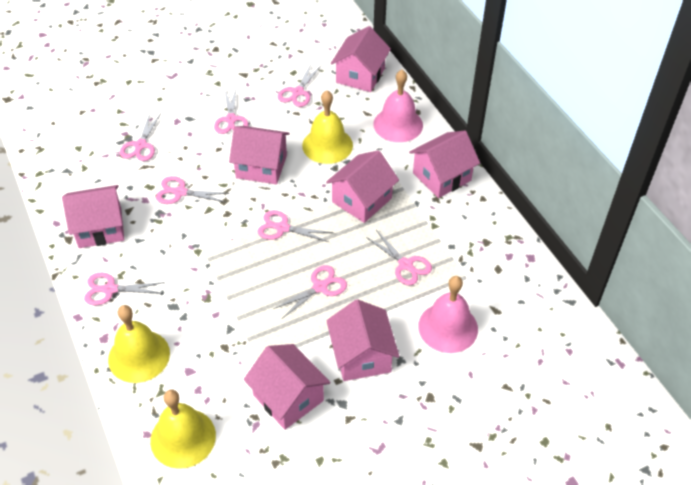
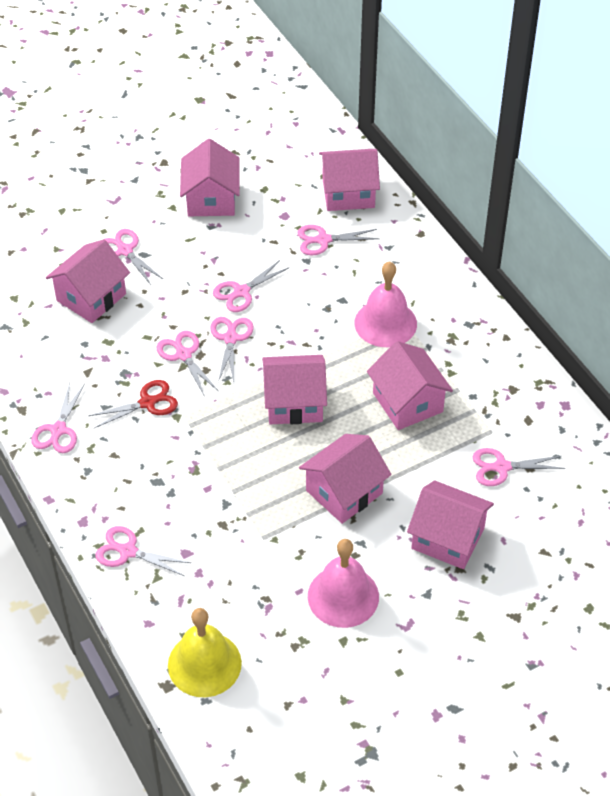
red scissors: 0 -> 1
yellow bell: 3 -> 1

